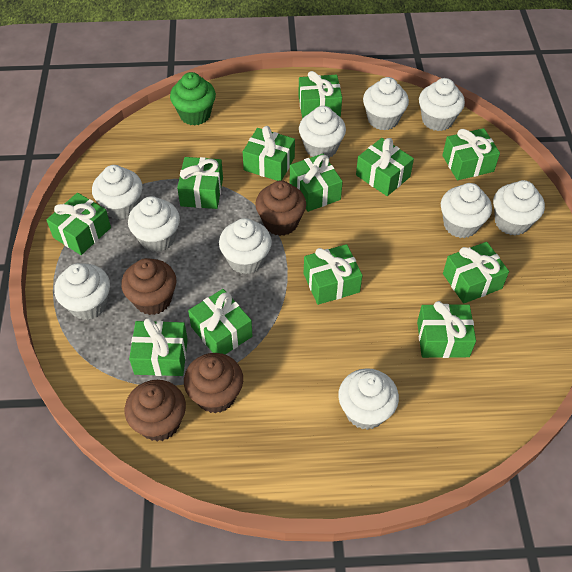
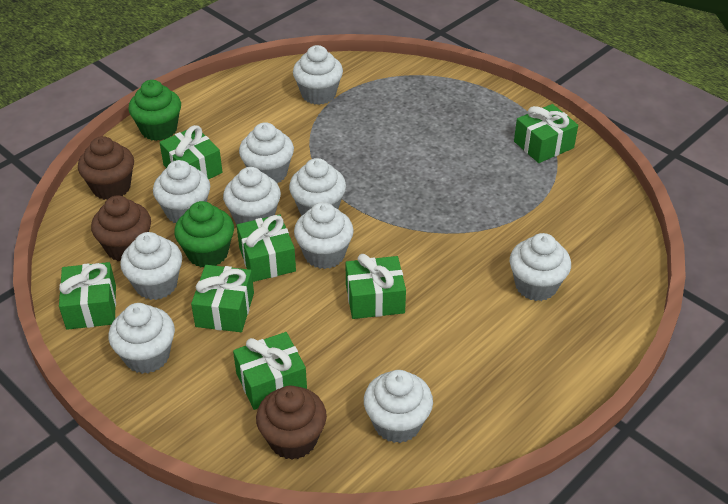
brown cupcake: 4 -> 3
green cupcake: 1 -> 2
green gift: 12 -> 7

